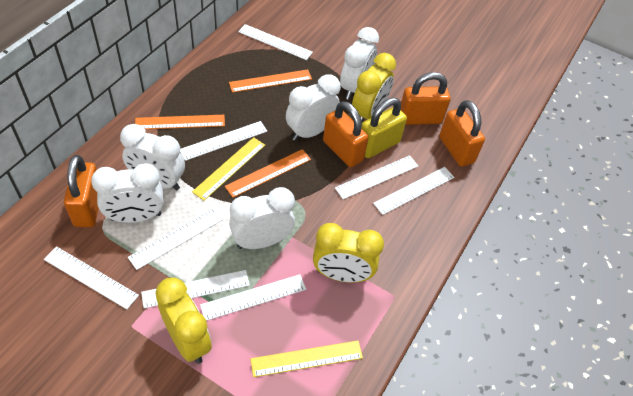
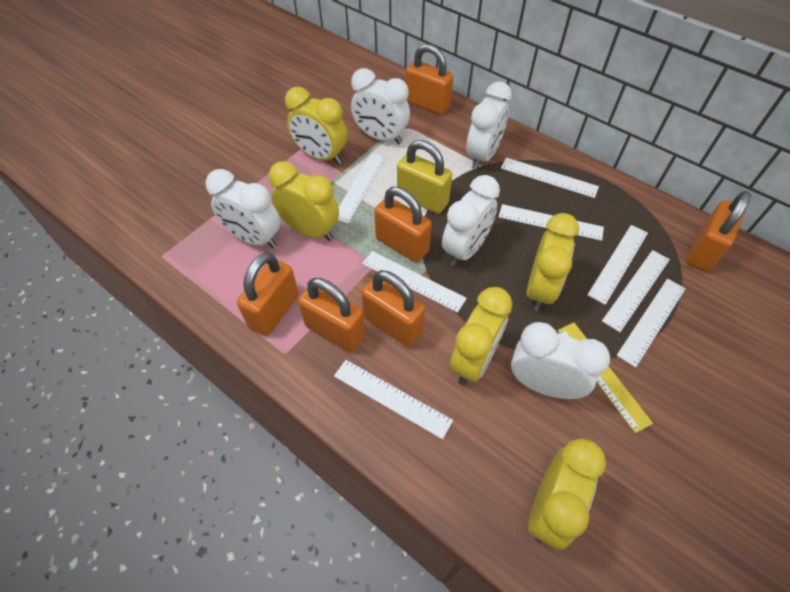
orange padlock: 4 -> 6
orange ruler: 3 -> 0
yellow clock: 3 -> 5
yellow ruler: 2 -> 1

